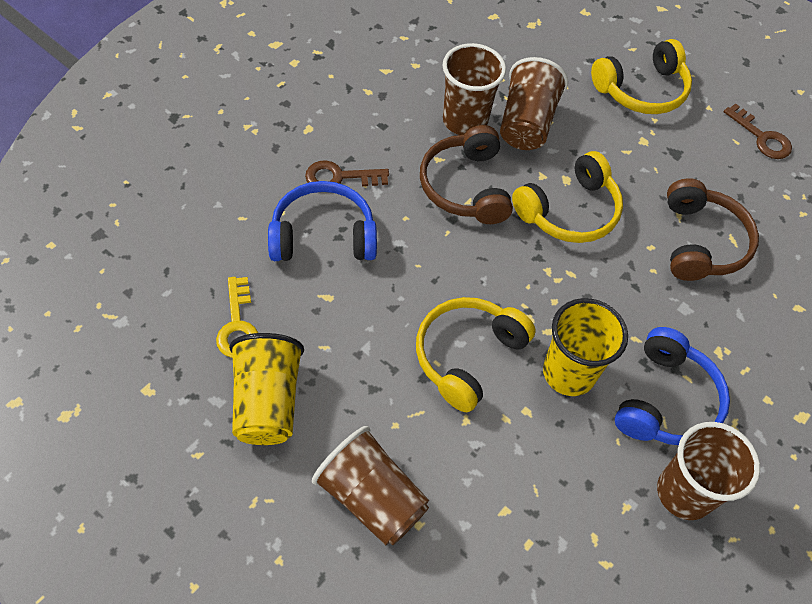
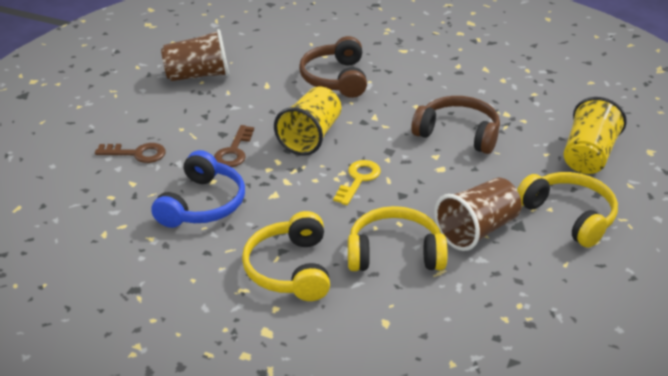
blue headphones: 2 -> 1
brown cup: 4 -> 2

